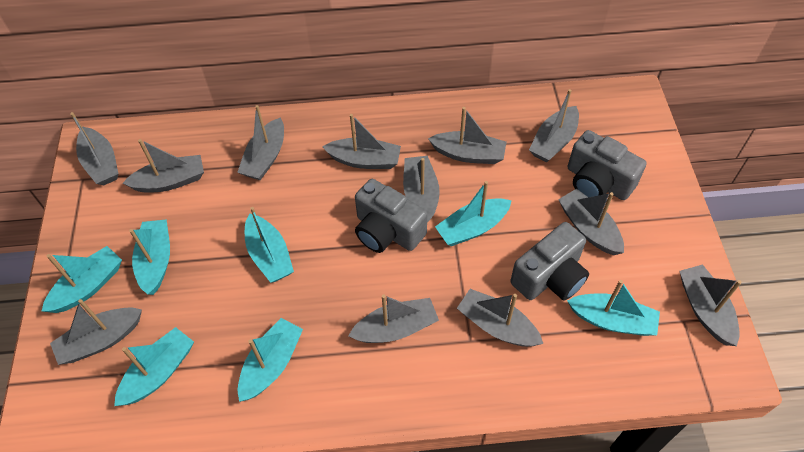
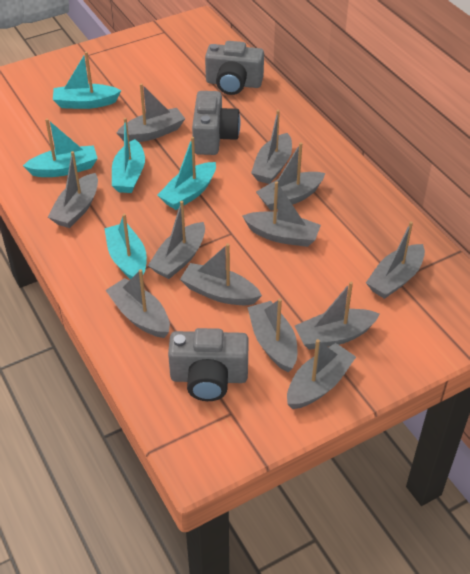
turquoise boat: 7 -> 5

